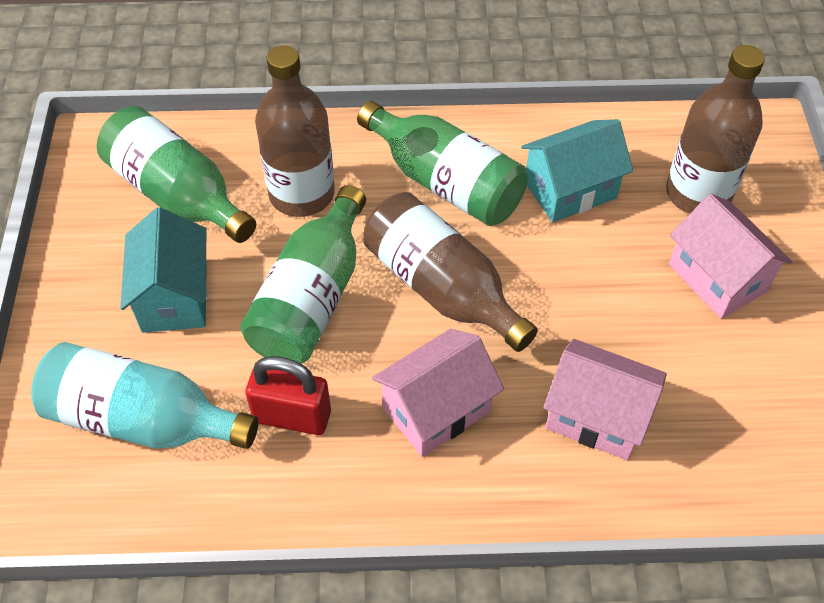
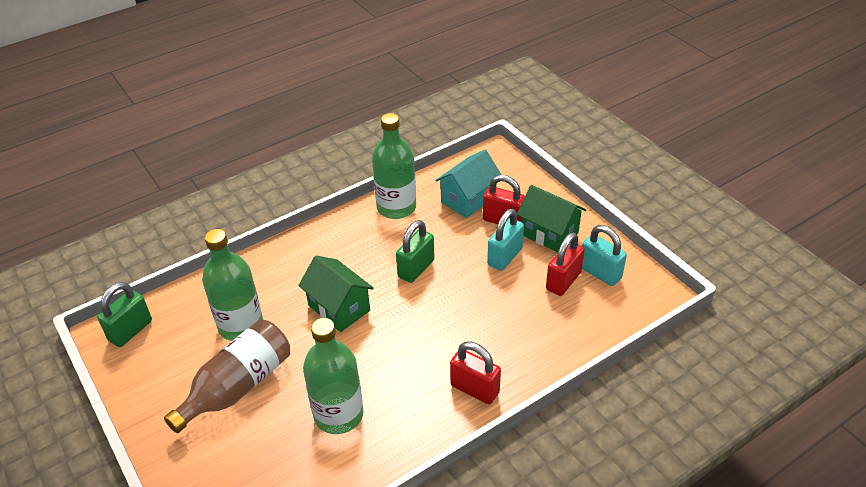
brown bottle: 3 -> 1
green house: 0 -> 2
green padlock: 0 -> 2
pink house: 3 -> 0
red padlock: 1 -> 3
turquoise bottle: 1 -> 0
turquoise house: 2 -> 1
turquoise padlock: 0 -> 2

